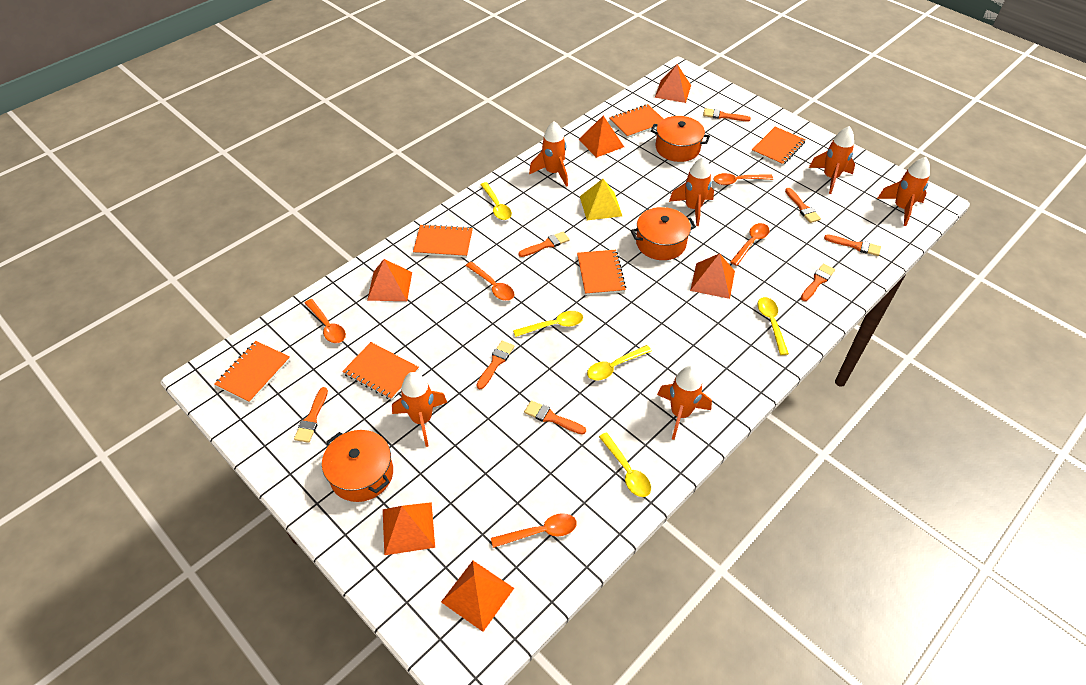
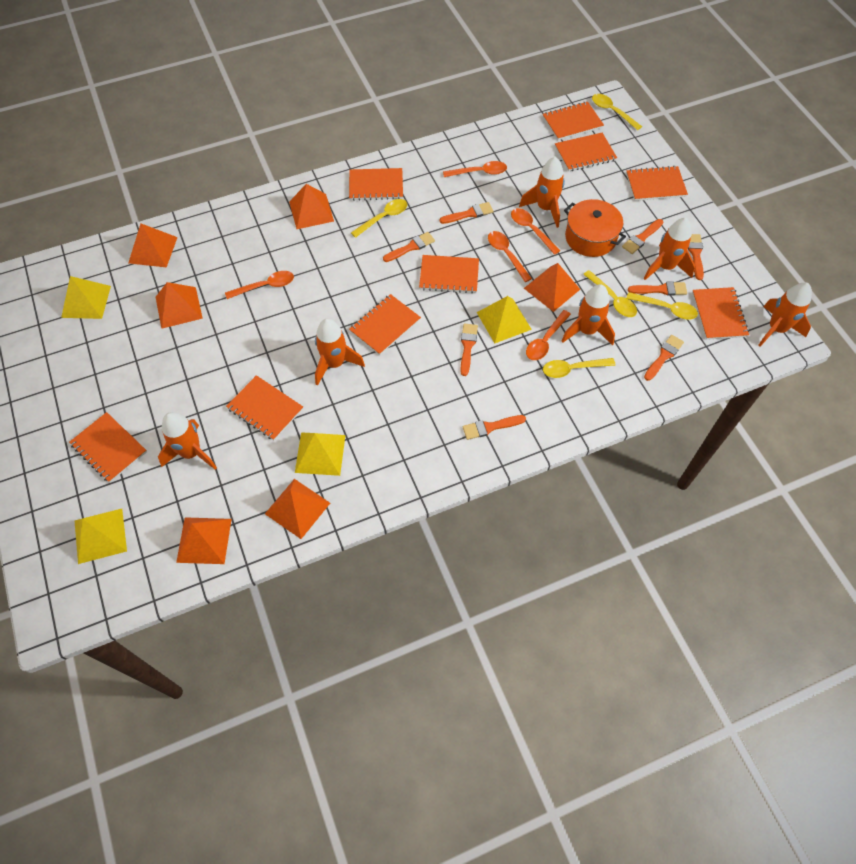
orange notebook: 6 -> 9
orange pot: 3 -> 1
yellow pyramid: 1 -> 4

